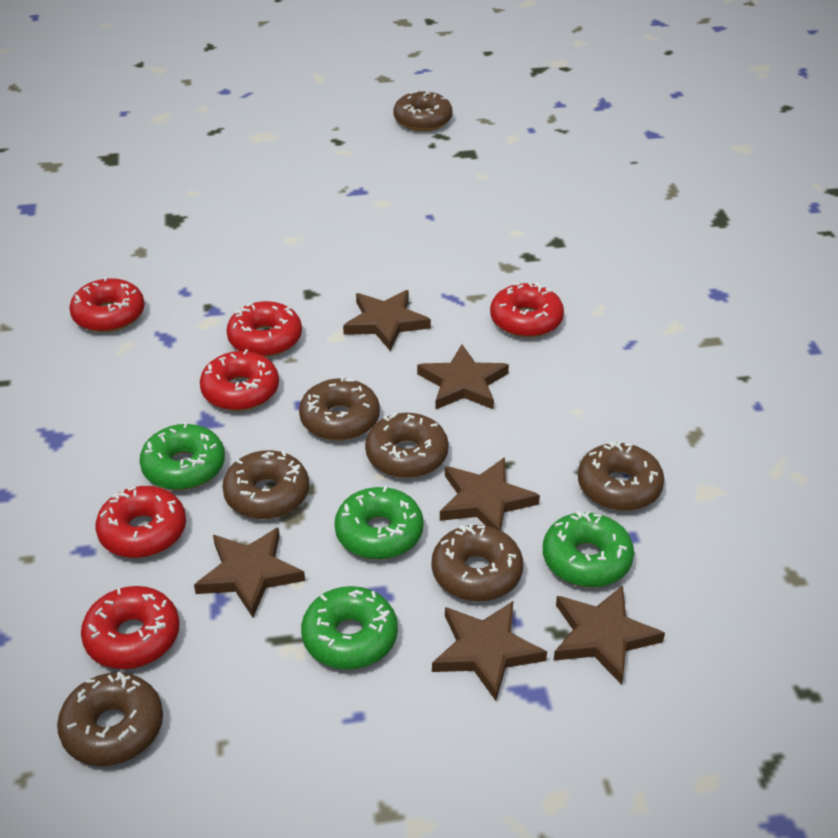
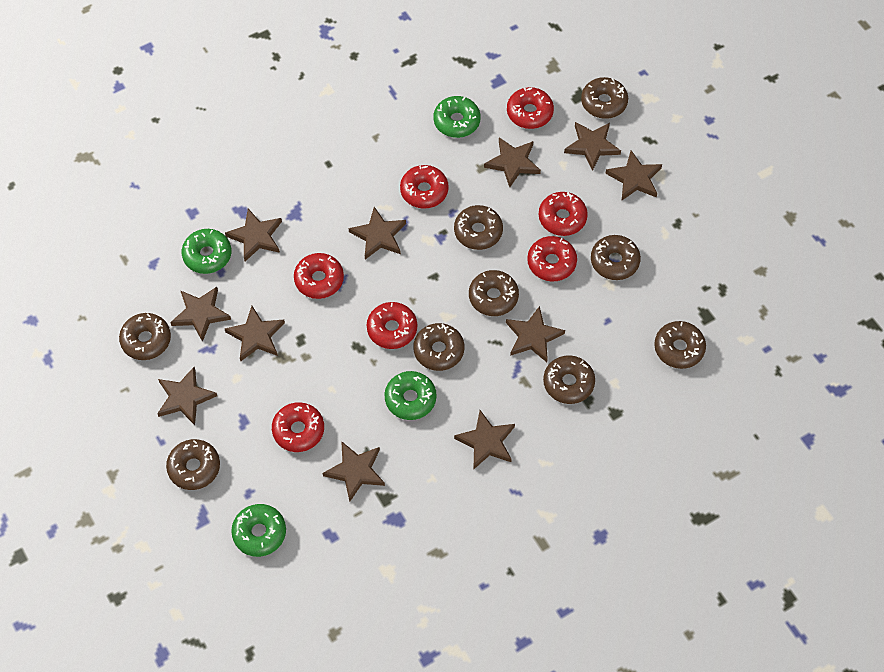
brown donut: 7 -> 9
brown star: 6 -> 11
red donut: 6 -> 7

